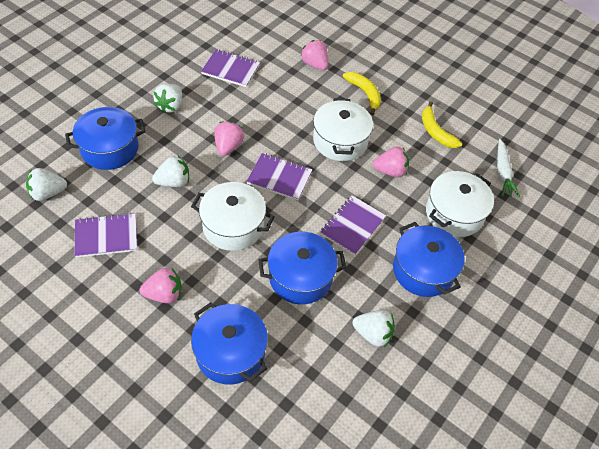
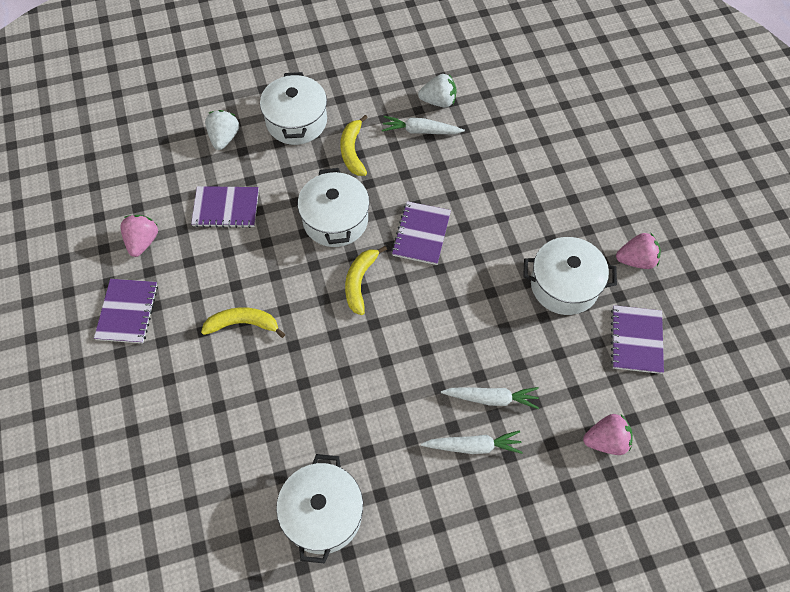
blue pot: 4 -> 0
pink strawberry: 4 -> 3
white carrot: 1 -> 3
white pot: 3 -> 4
white strawberry: 4 -> 2
yellow banana: 2 -> 3

